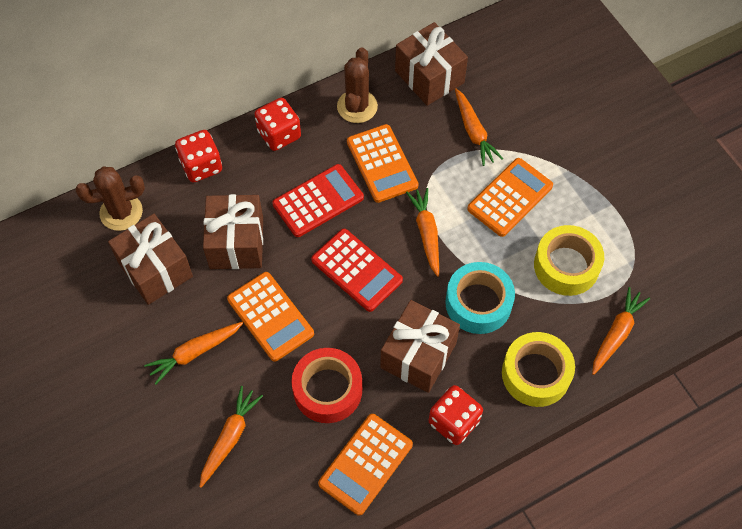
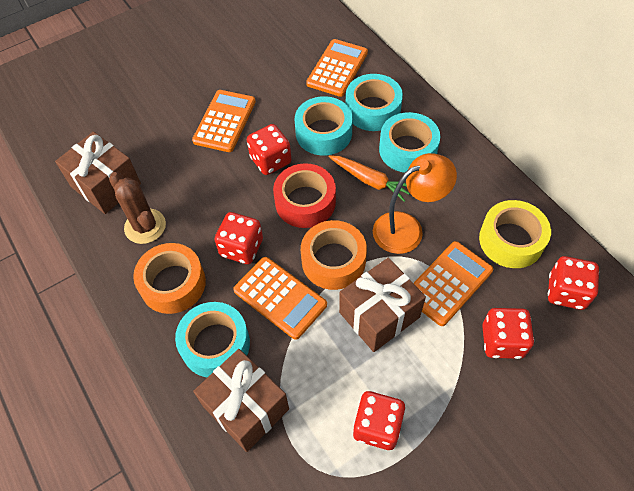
brown cactus: 2 -> 1
brown gift: 4 -> 3
orange carrot: 5 -> 1
orange lamp: 0 -> 1
orange tape: 0 -> 2
red calculator: 2 -> 0
red dice: 3 -> 5
turquoise tape: 1 -> 4
yellow tape: 2 -> 1

